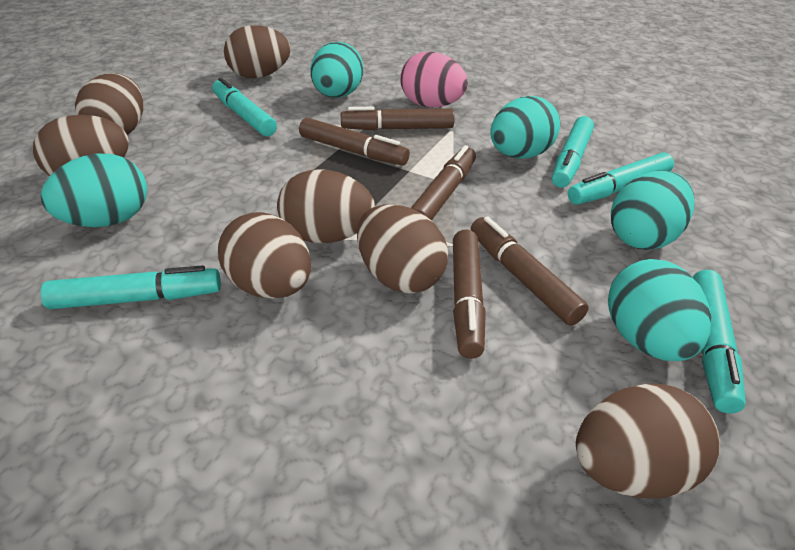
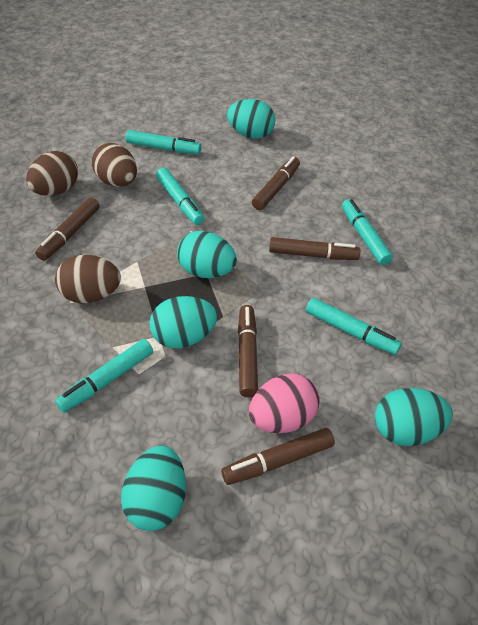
brown egg: 7 -> 3

